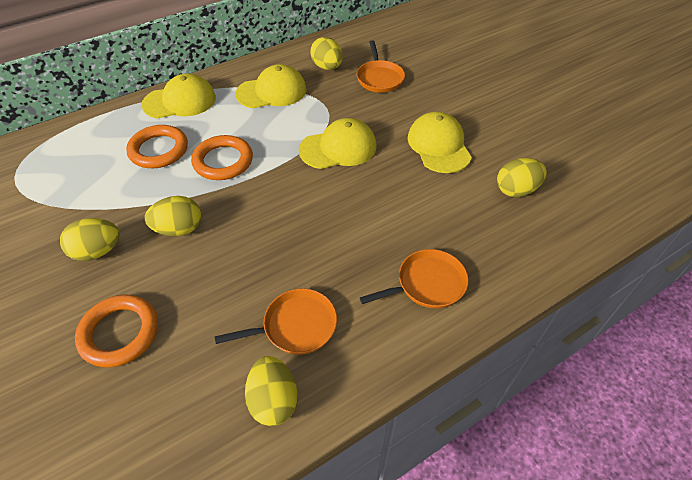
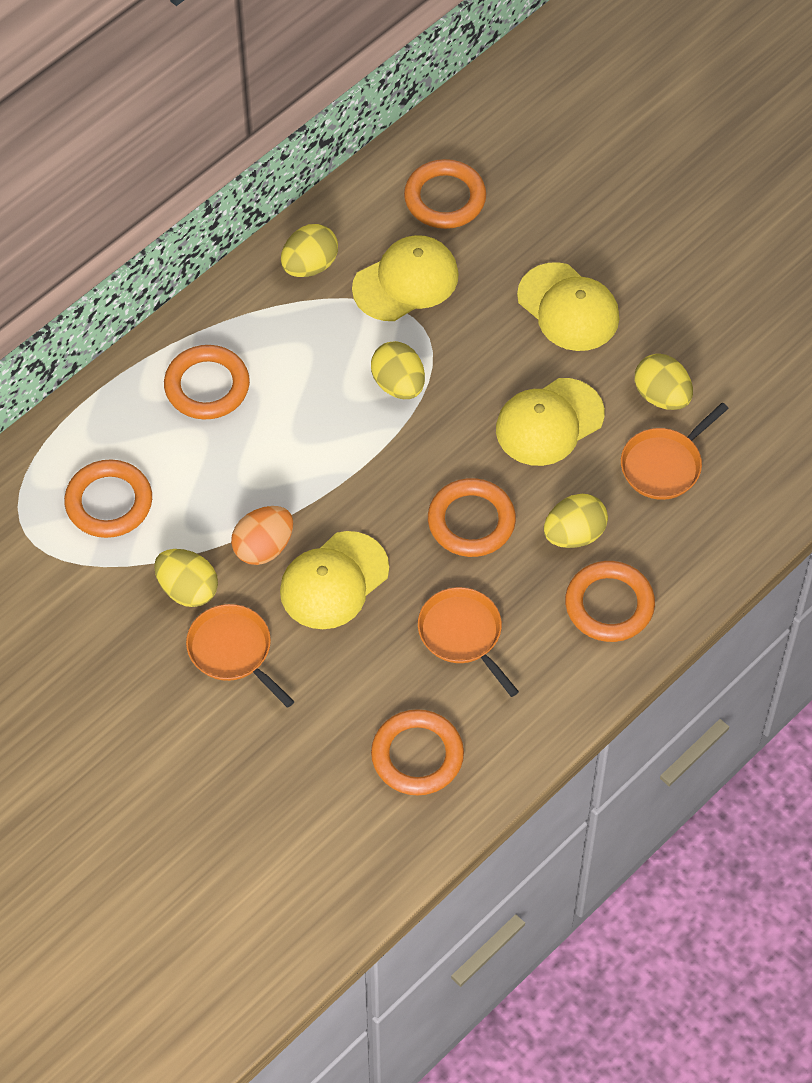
orange egg: 0 -> 1
orange ring: 3 -> 6

